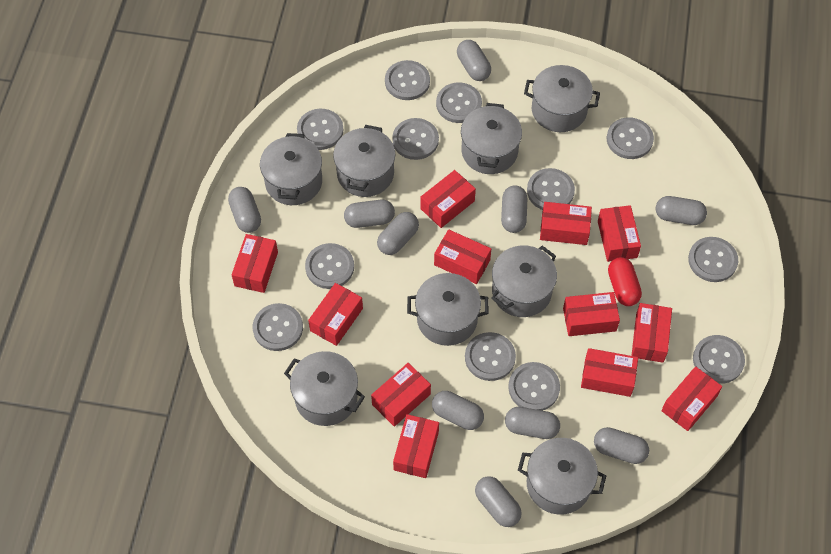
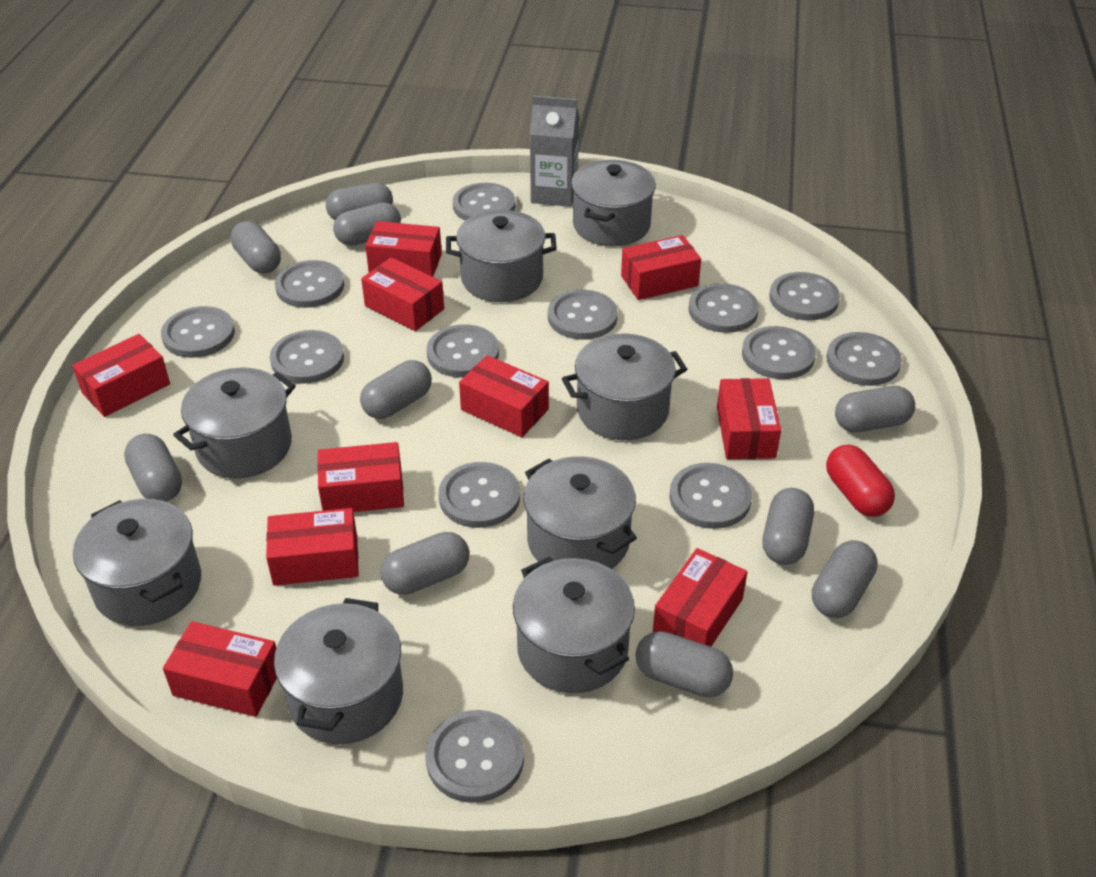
grey button: 12 -> 13
grey carton: 0 -> 1
red box: 12 -> 10

